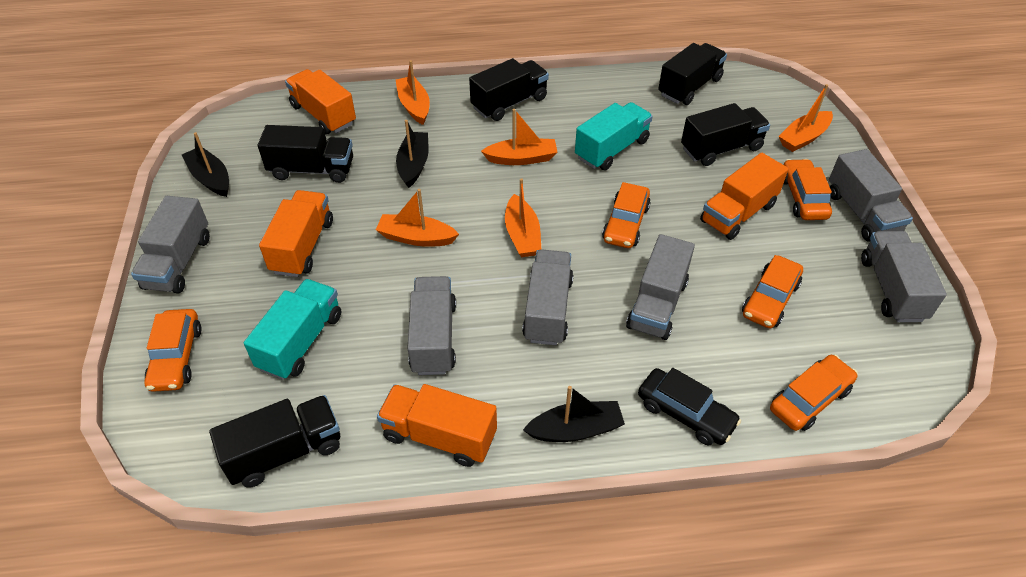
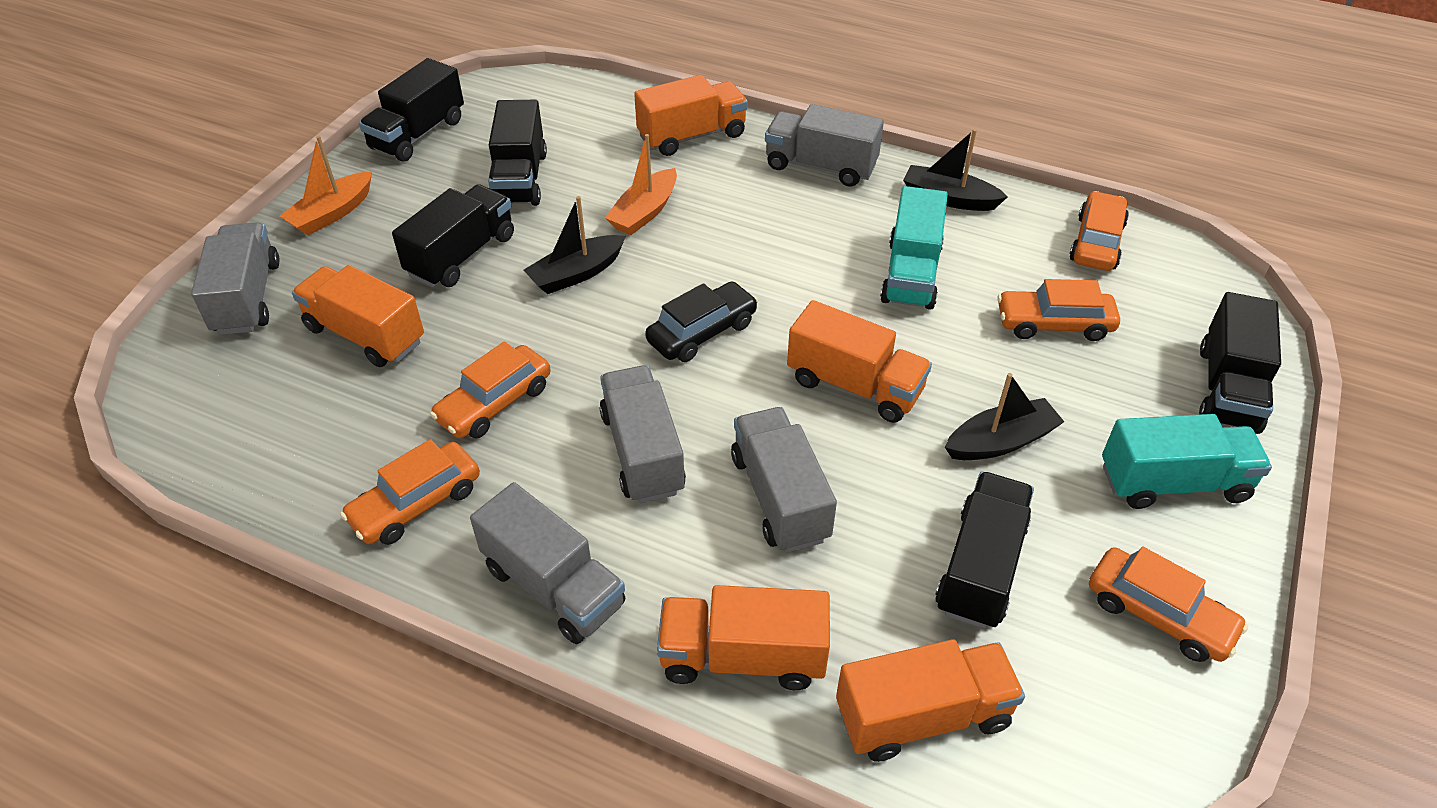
grey truck: 6 -> 5
orange boat: 5 -> 2
orange truck: 4 -> 5

